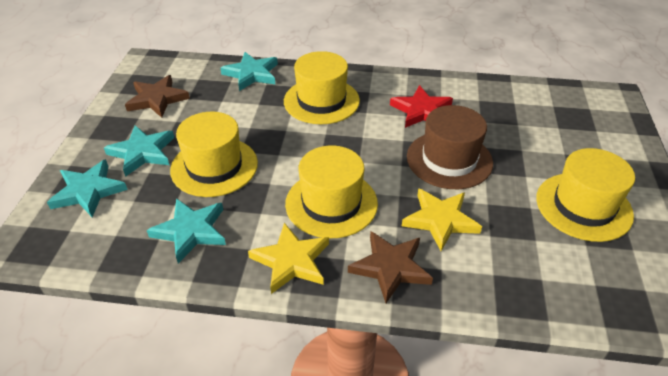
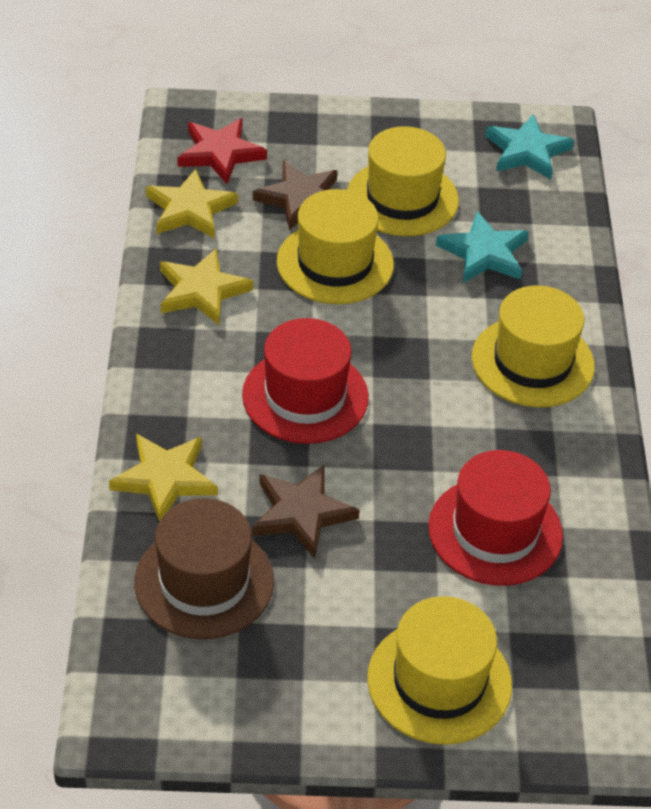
red hat: 0 -> 2
turquoise star: 4 -> 2
yellow star: 2 -> 3

